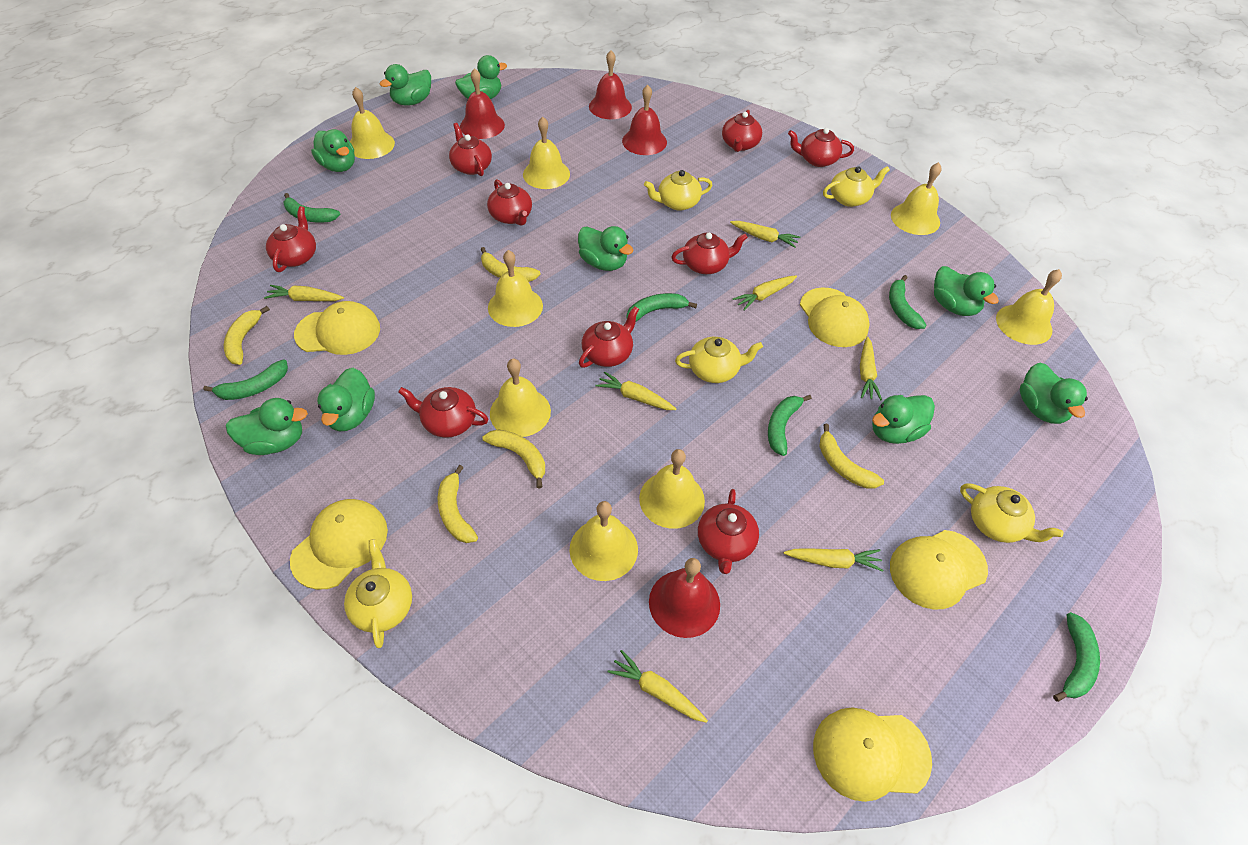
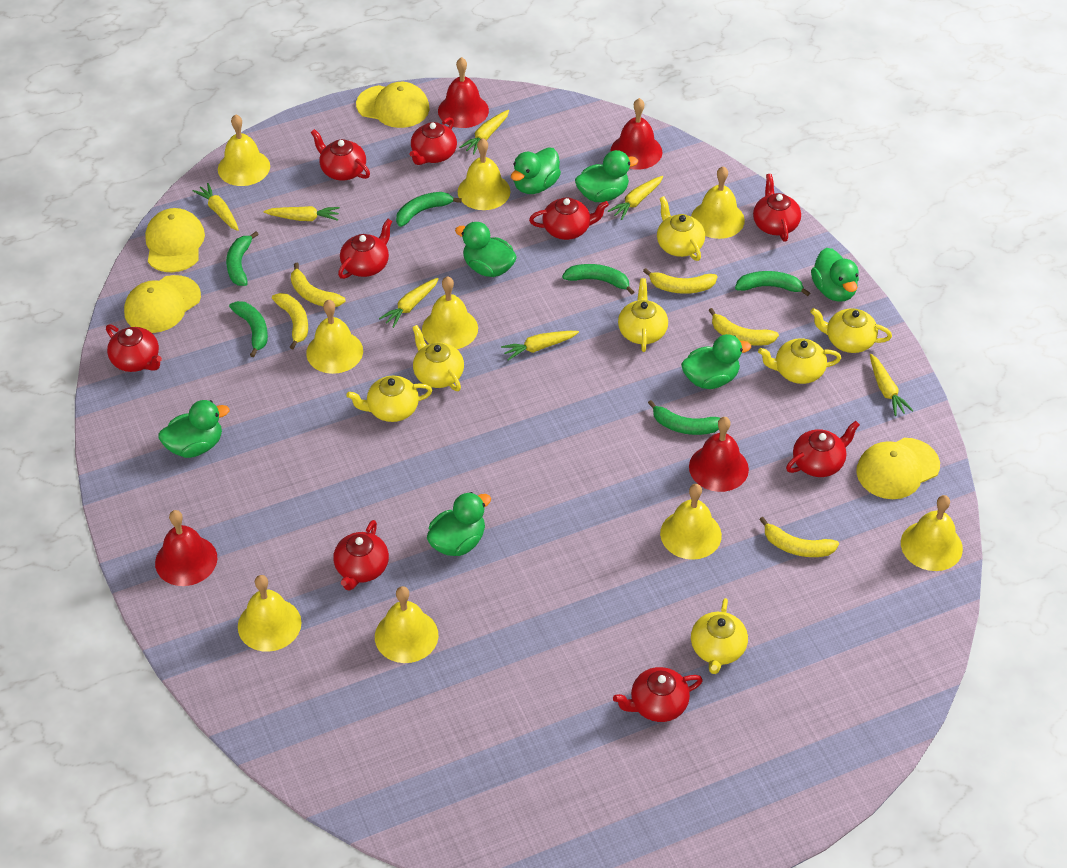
green duck: 9 -> 7
yellow bell: 8 -> 9
yellow cap: 5 -> 4
yellow teapot: 5 -> 7

